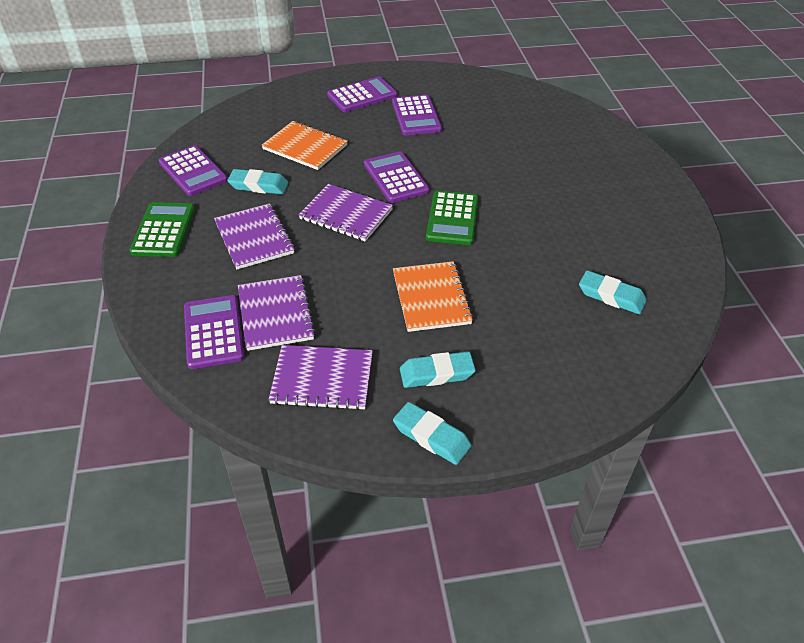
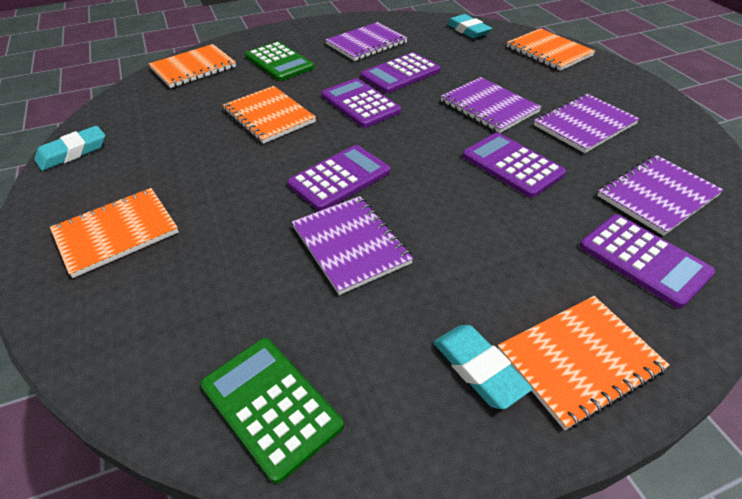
orange notebook: 2 -> 5
purple notebook: 4 -> 5
turquoise eraser: 4 -> 3

